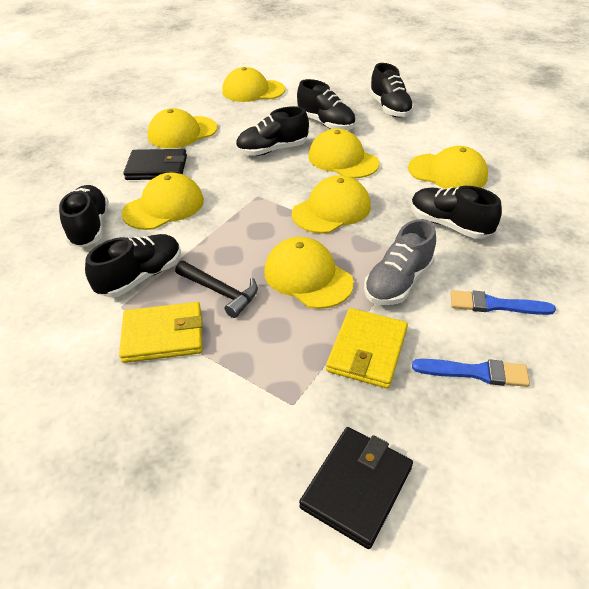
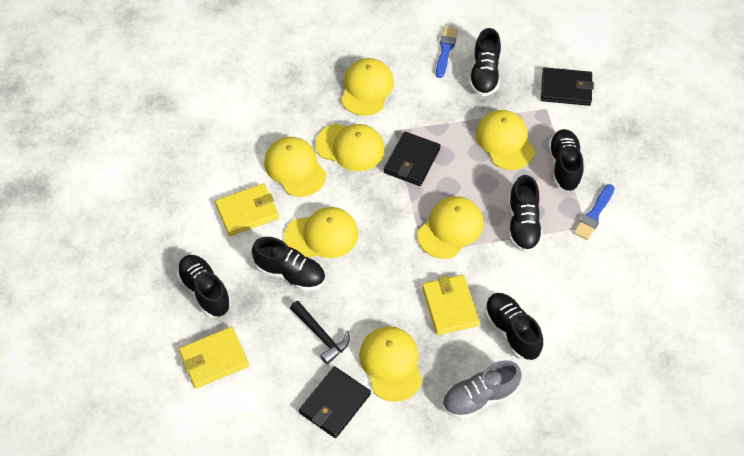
black wallet: 2 -> 3
yellow wallet: 2 -> 3

